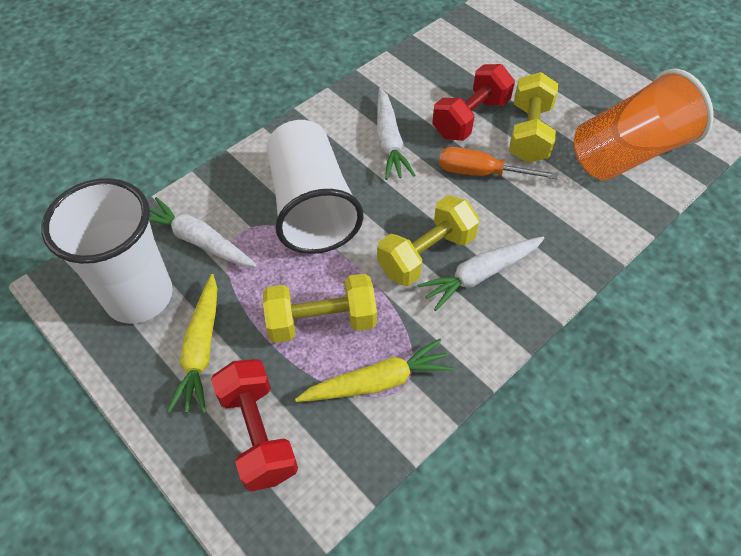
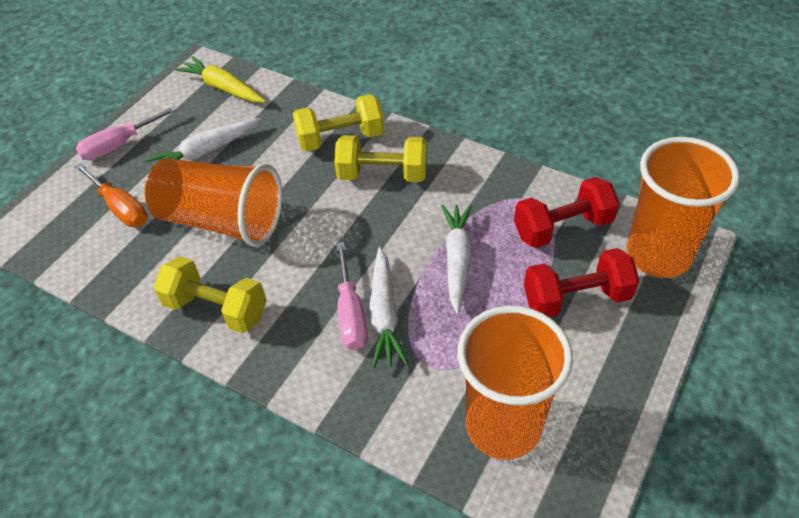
orange cup: 1 -> 3
pink screwdriver: 0 -> 2
white cup: 2 -> 0
yellow carrot: 2 -> 1

